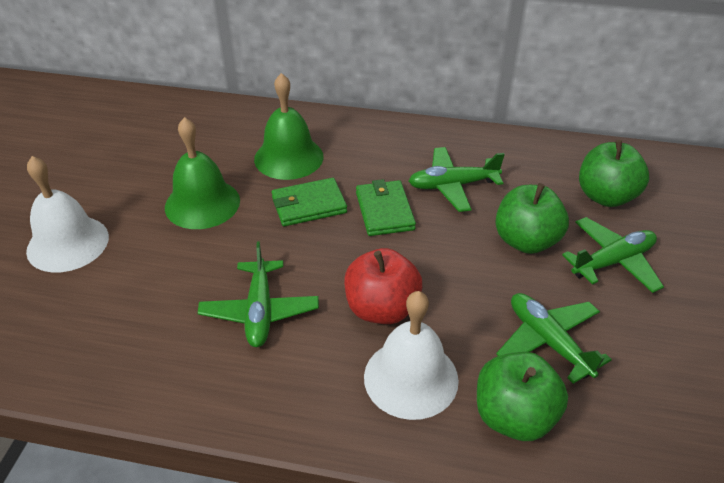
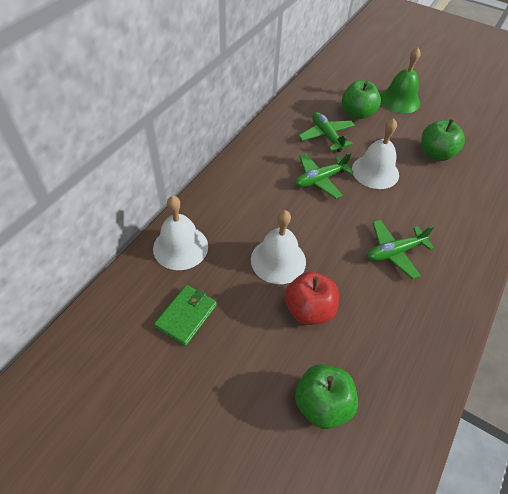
green bell: 2 -> 1
green plane: 4 -> 3
green wallet: 2 -> 1
white bell: 2 -> 3

